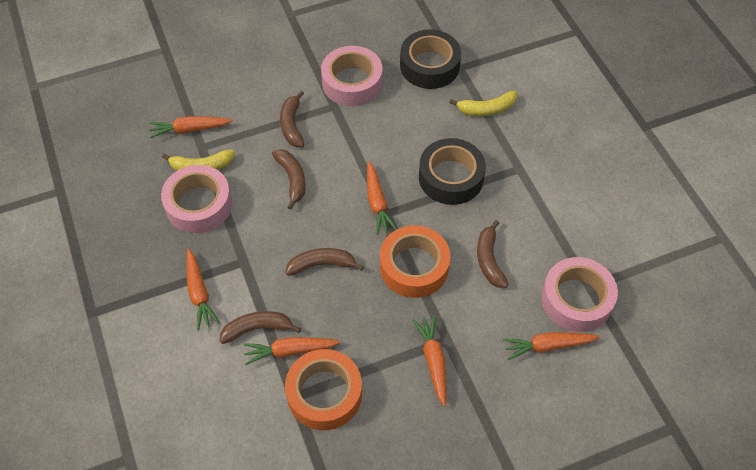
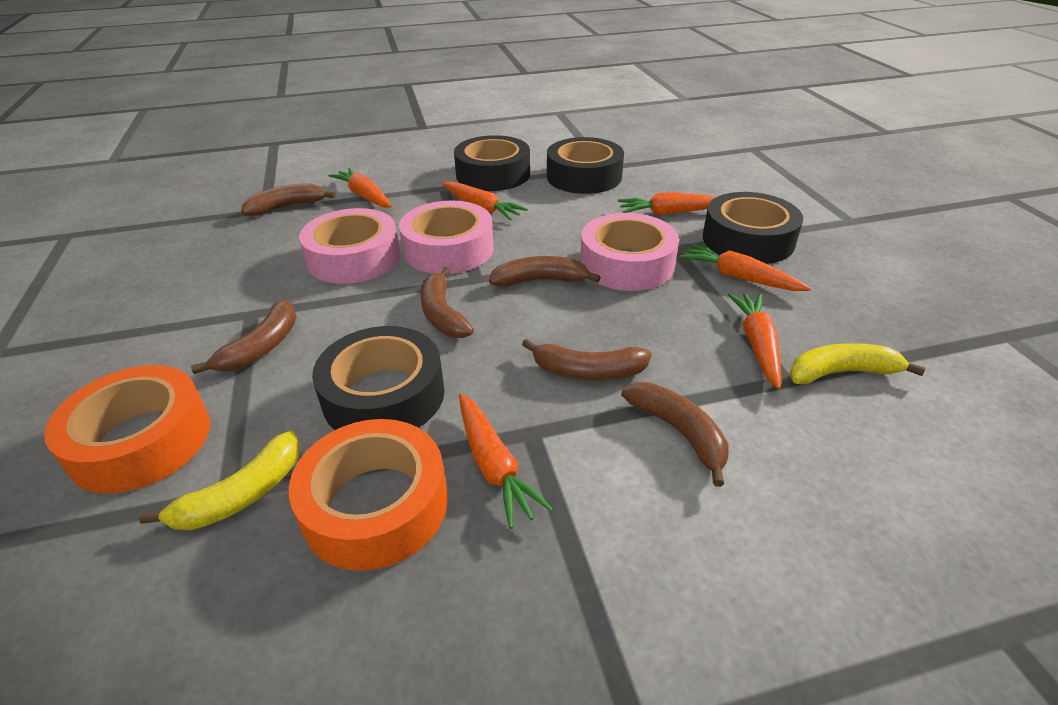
black tape: 2 -> 4
brown banana: 5 -> 6

